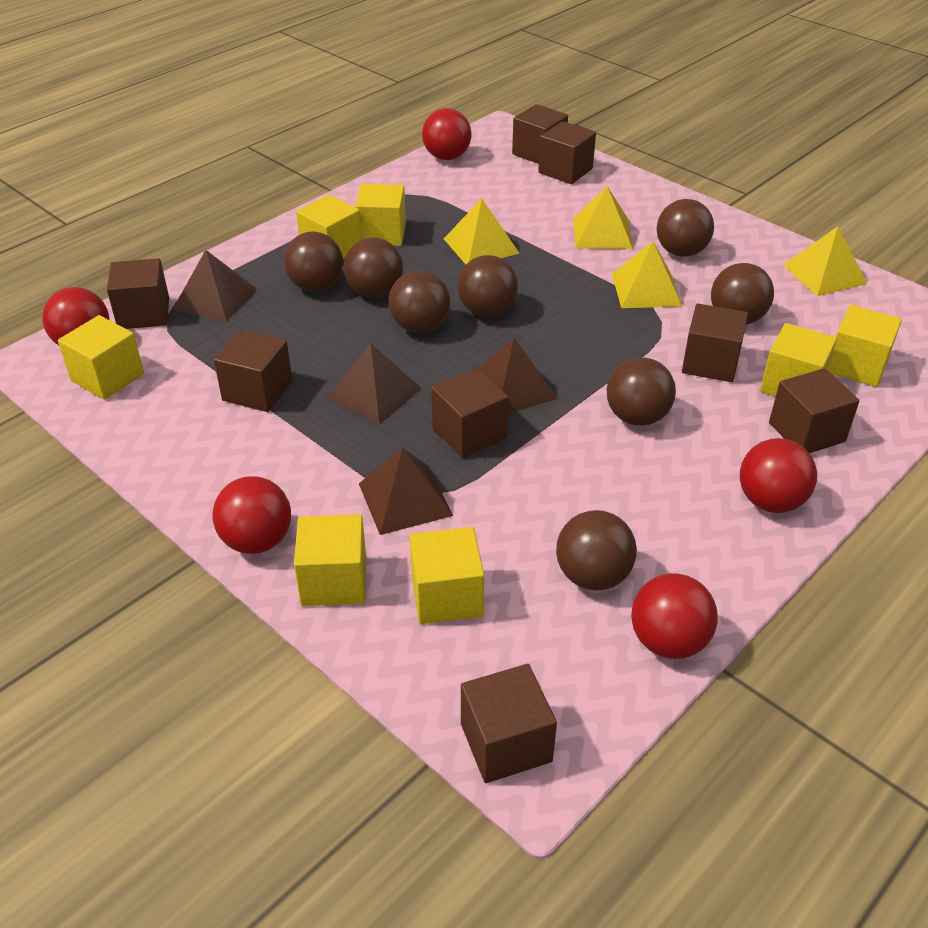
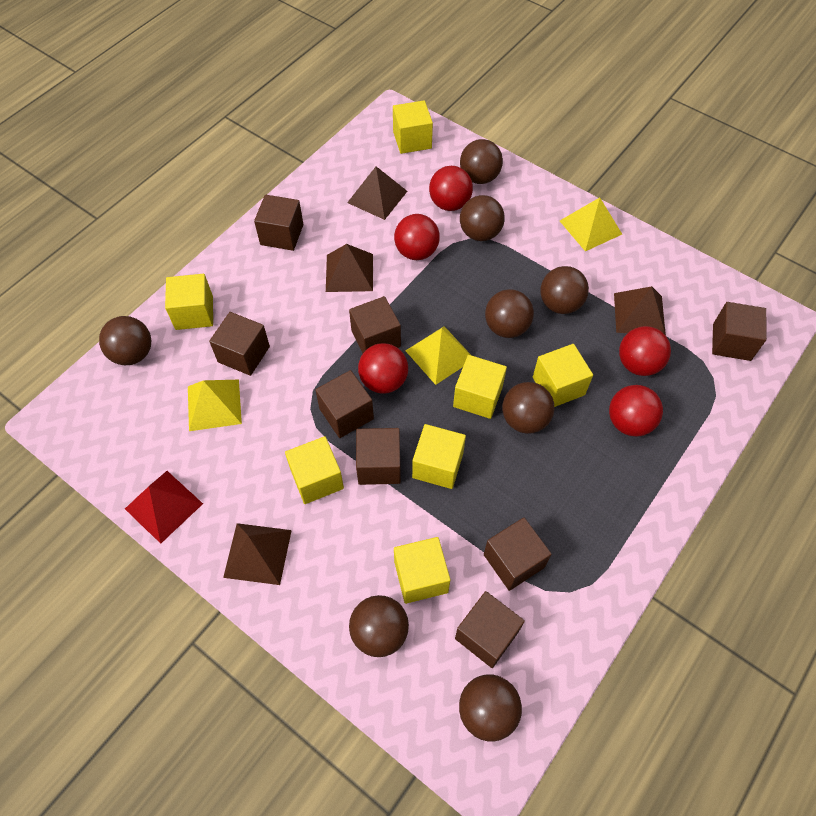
red pyramid: 0 -> 1
yellow pyramid: 4 -> 3

